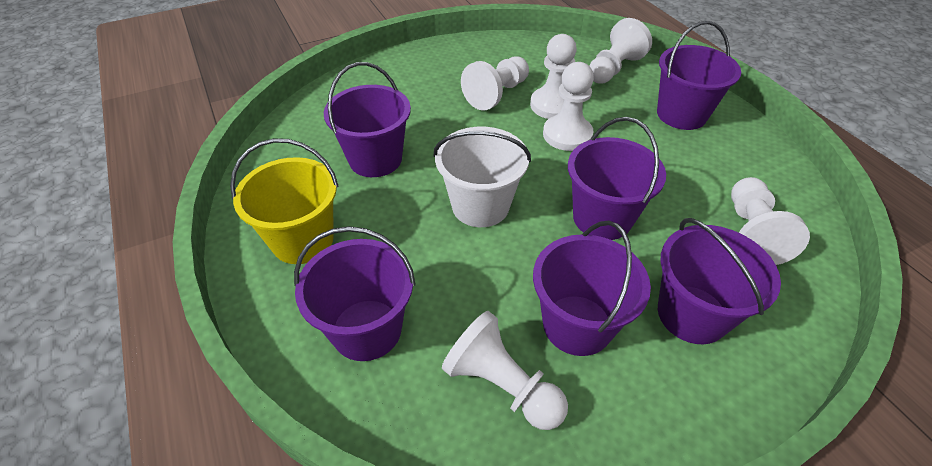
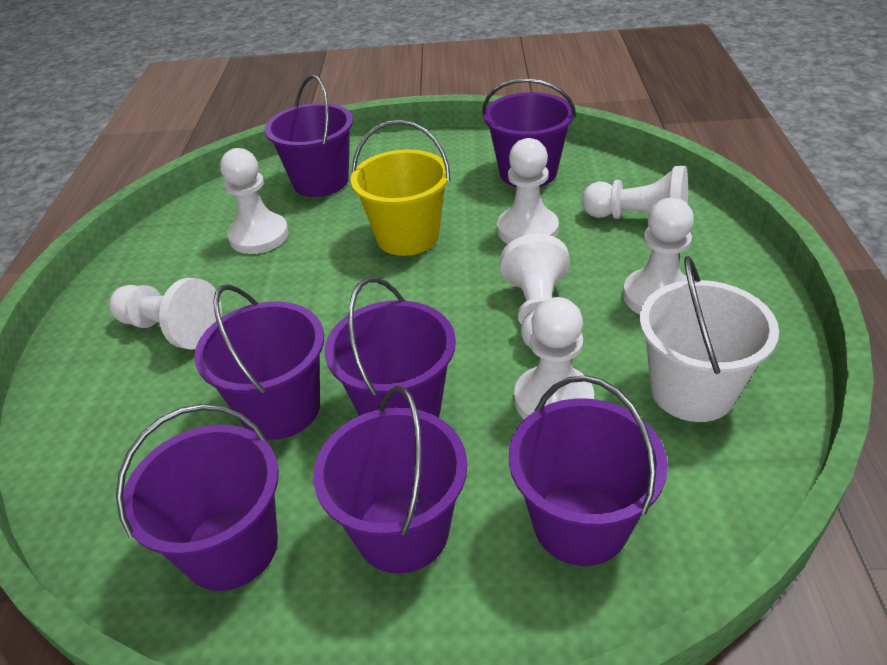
purple bucket: 6 -> 7
white pawn: 6 -> 7

